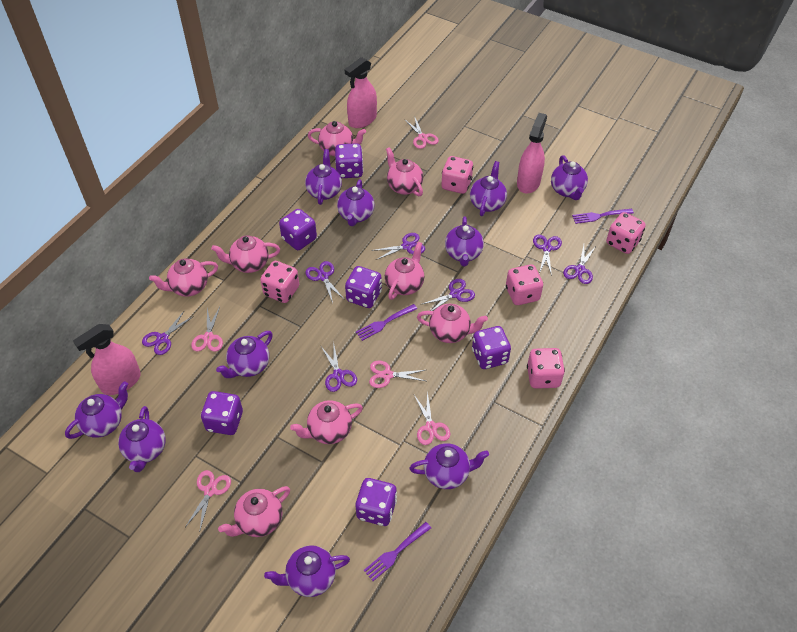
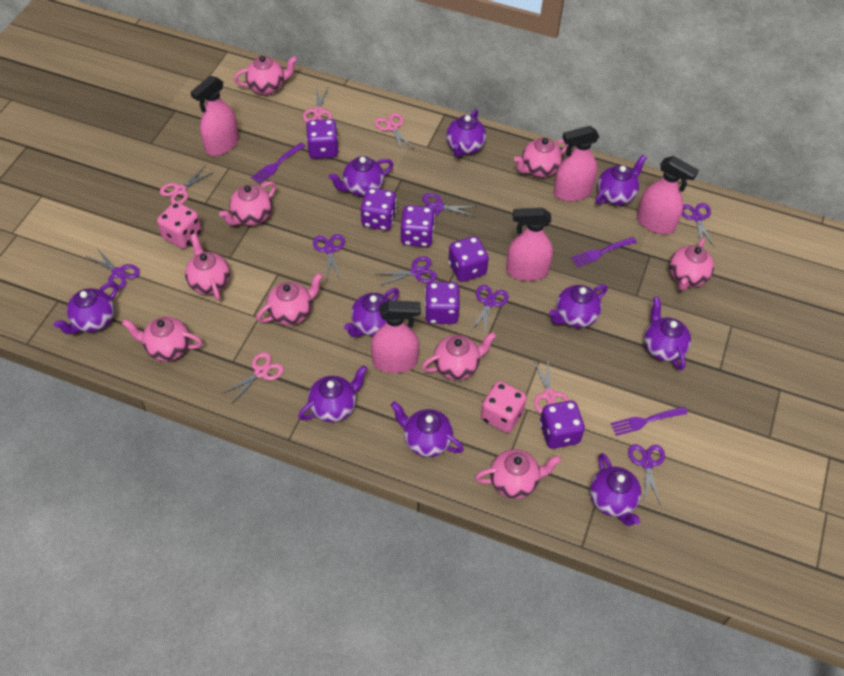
pink dice: 5 -> 2
pink spray bottle: 3 -> 5
pink teapot: 8 -> 9

